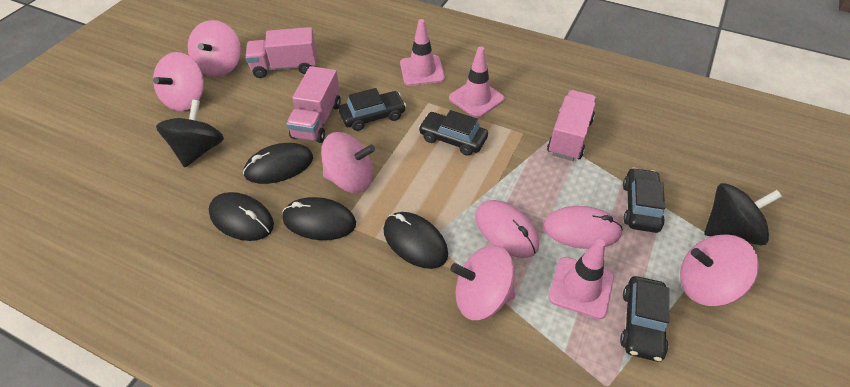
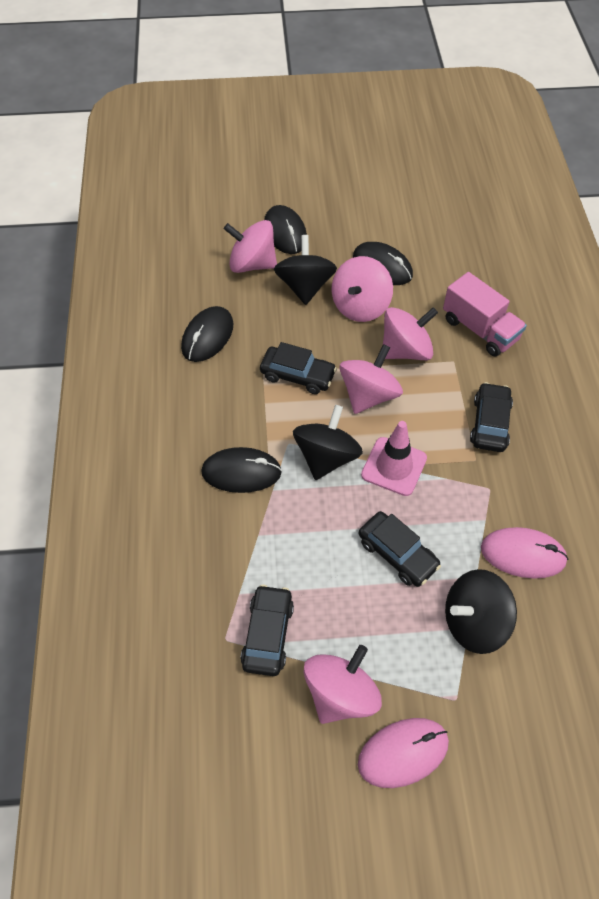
black spinning top: 2 -> 3
pink traffic cone: 3 -> 1
pink truck: 3 -> 1

